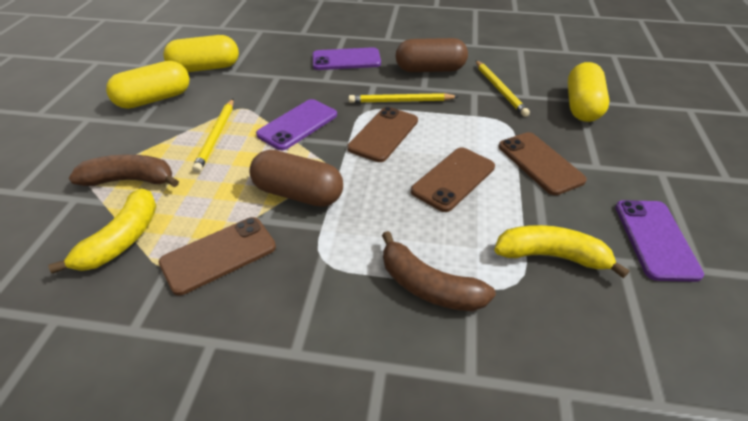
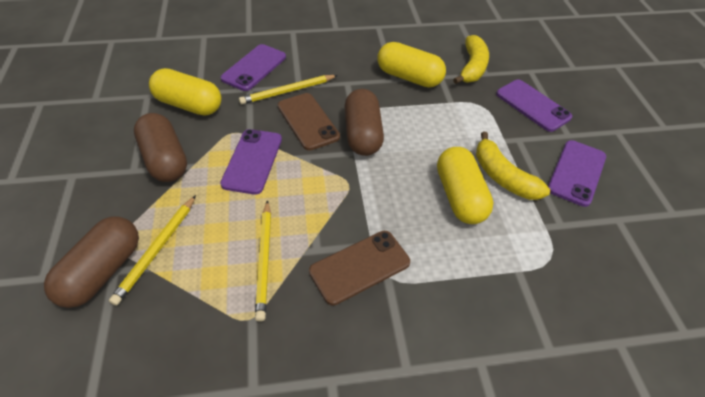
brown banana: 2 -> 0
brown capsule: 2 -> 3
brown phone: 4 -> 2
purple phone: 3 -> 4

